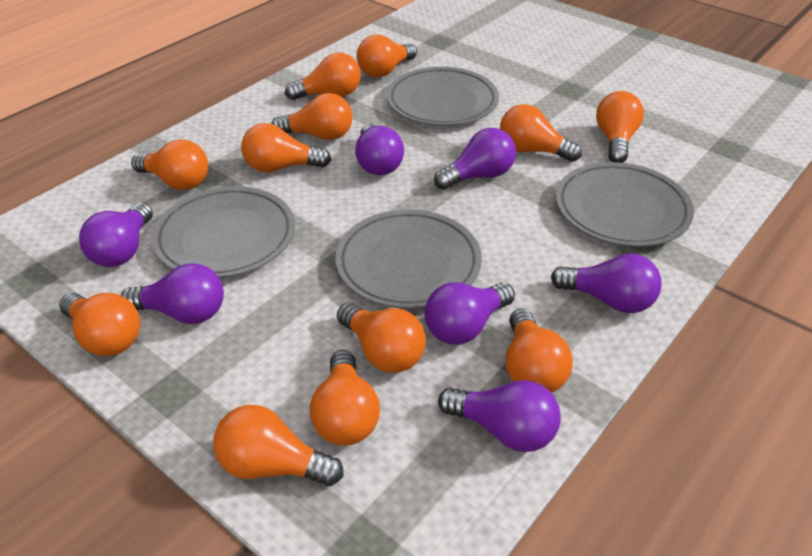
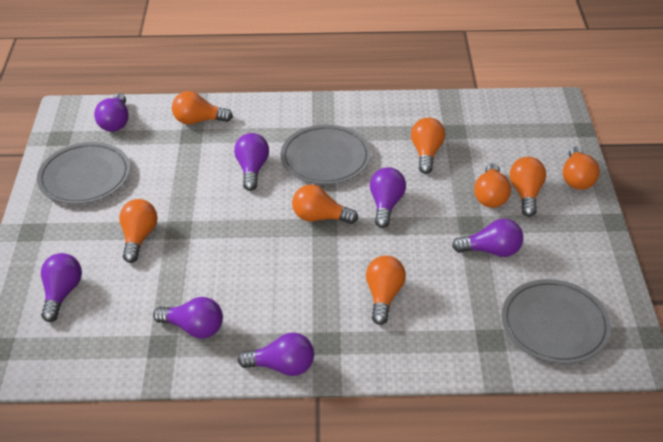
grey plate: 4 -> 3
orange light bulb: 12 -> 8

